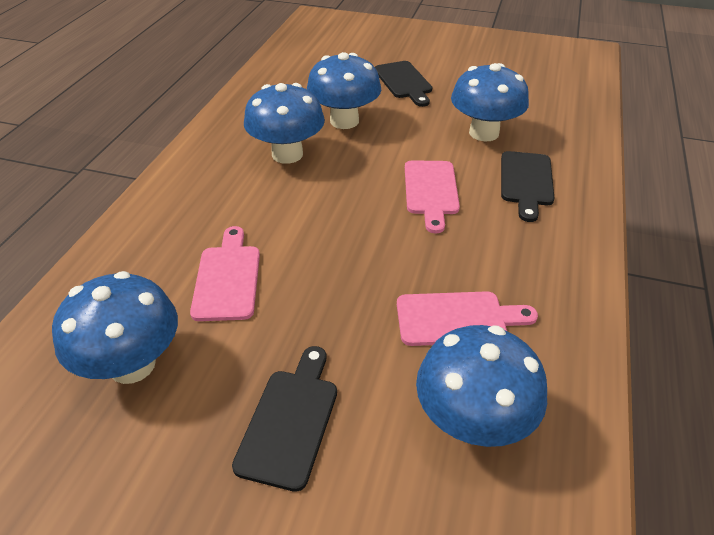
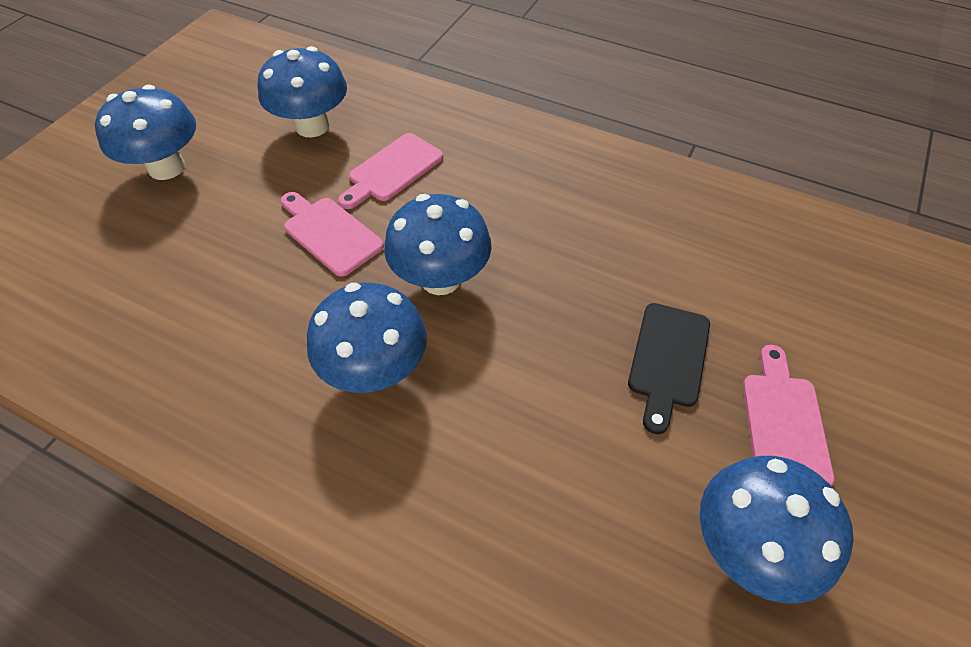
black cutting board: 3 -> 1

